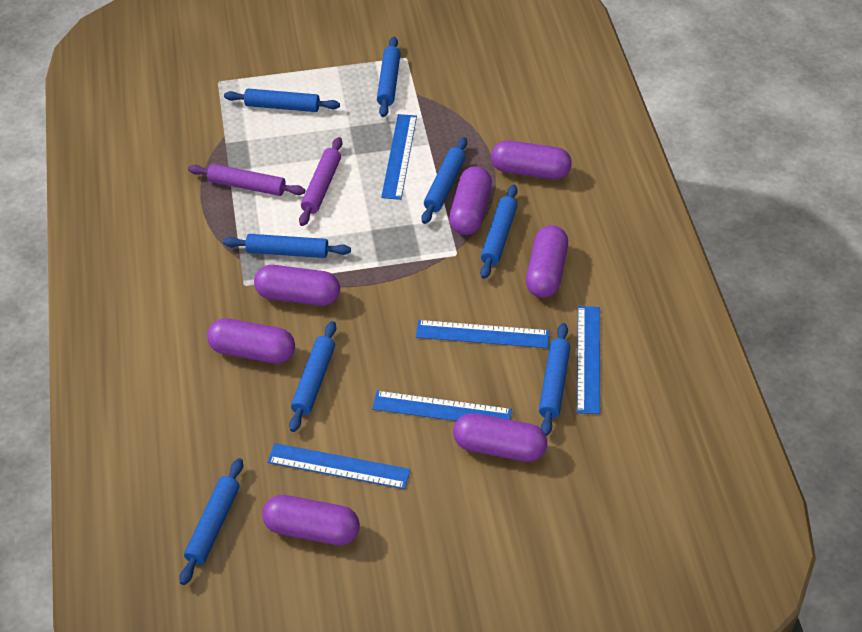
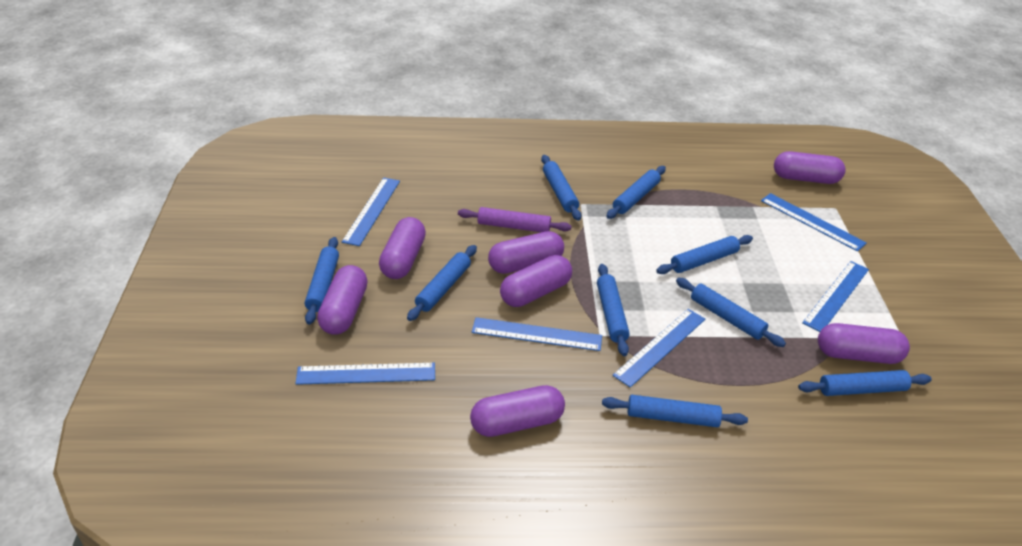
blue rolling pin: 8 -> 9
blue ruler: 5 -> 6
purple rolling pin: 2 -> 1

